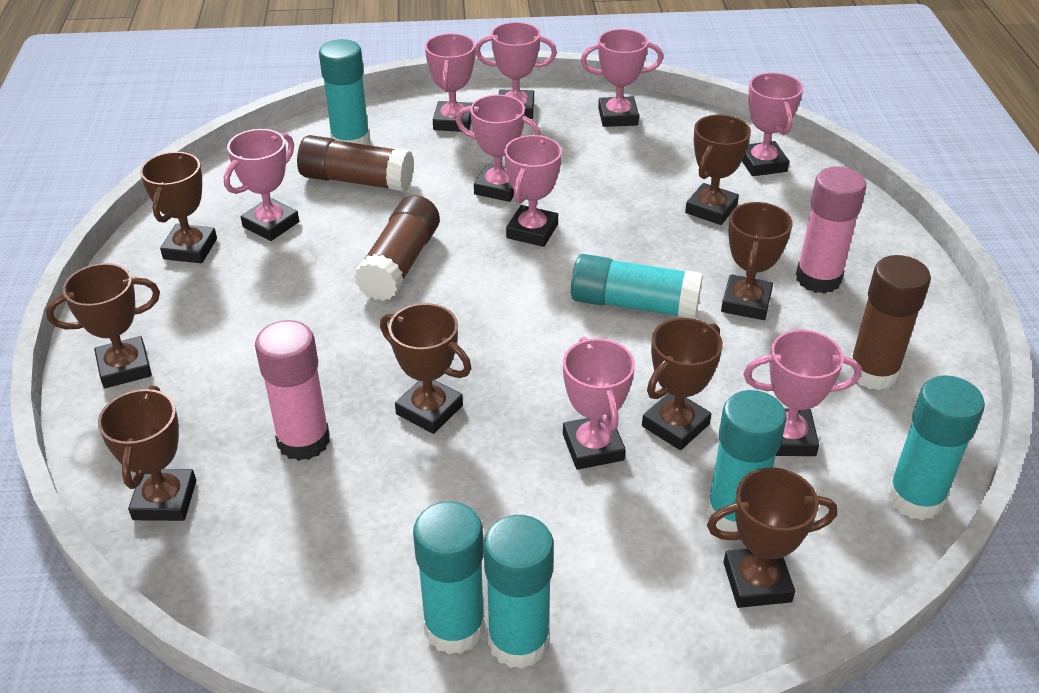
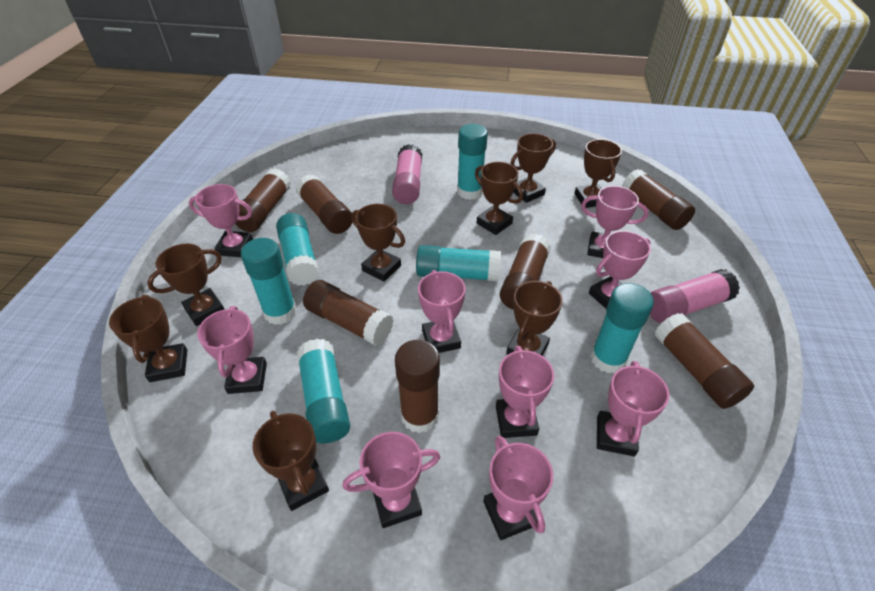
brown glue stick: 3 -> 7

